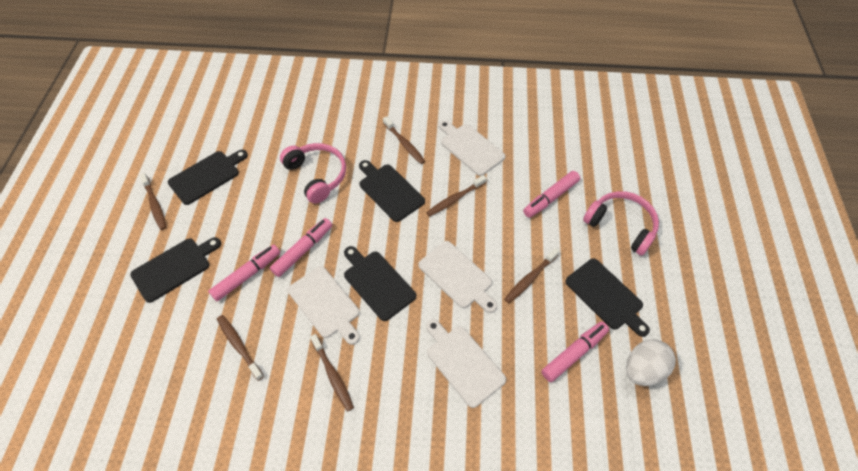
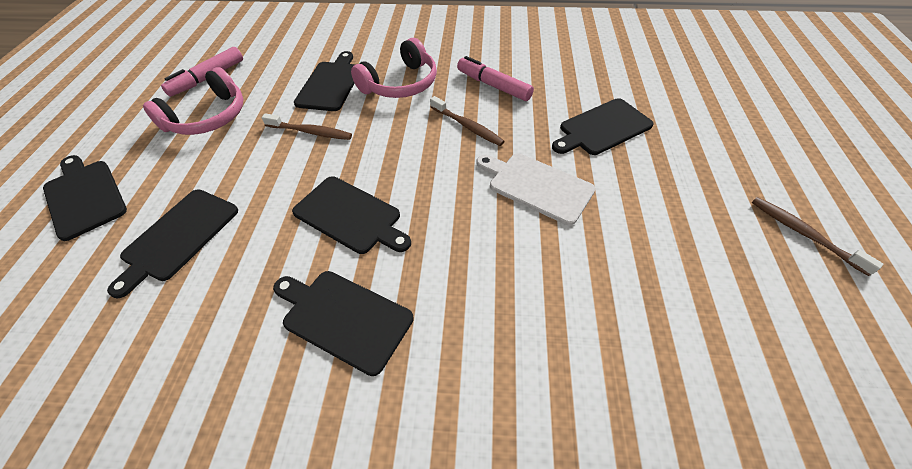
black cutting board: 5 -> 6
brown toothbrush: 6 -> 3
pink marker: 4 -> 2
white cutting board: 4 -> 1
white egg: 1 -> 0

